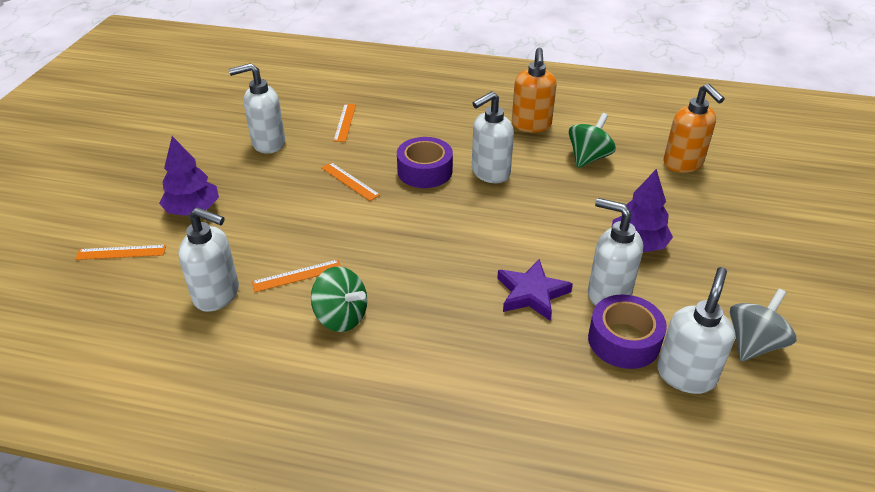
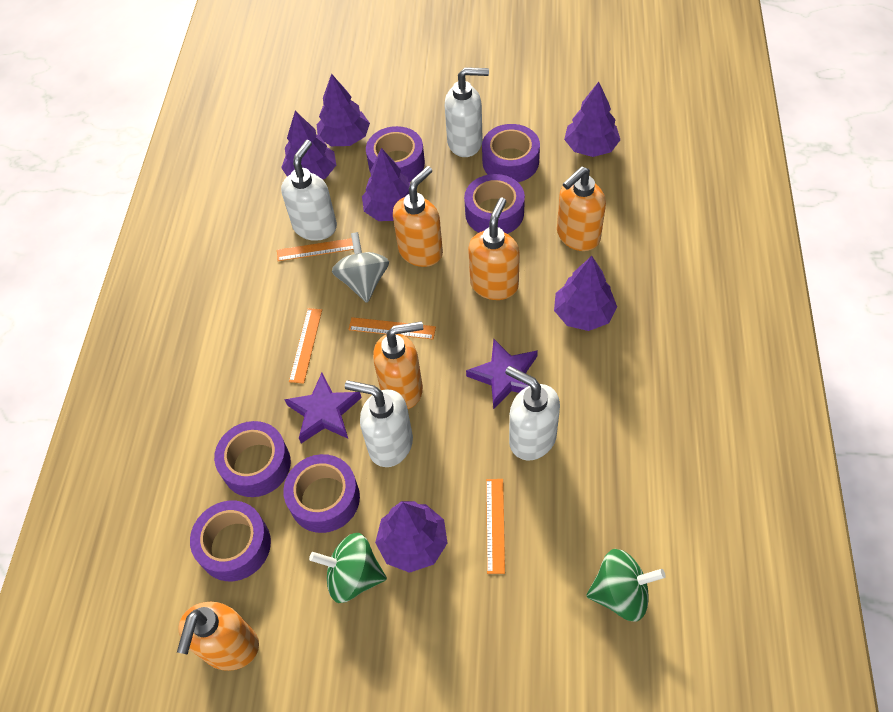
orange soap dispenser: 2 -> 5
purple star: 1 -> 2
purple tape: 2 -> 6
purple tree: 2 -> 6
white soap dispenser: 5 -> 4

